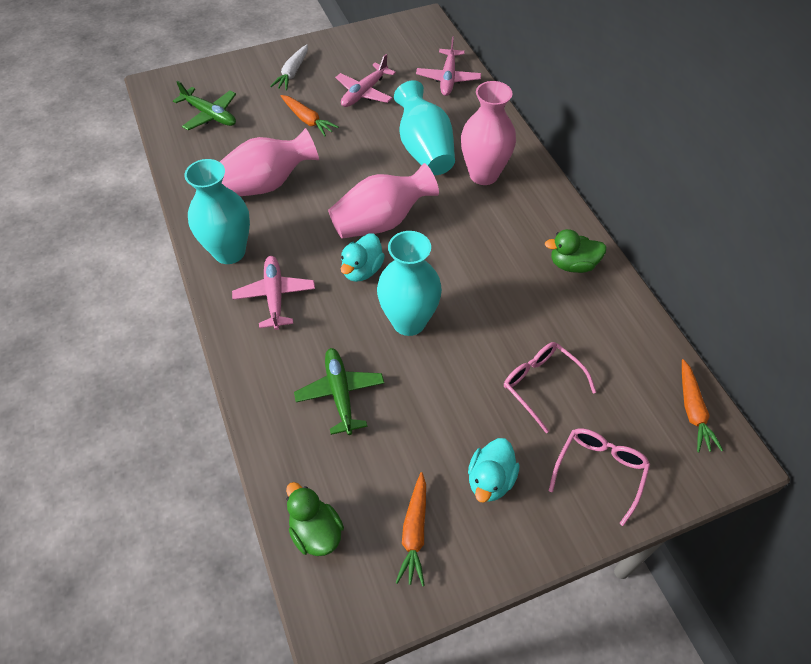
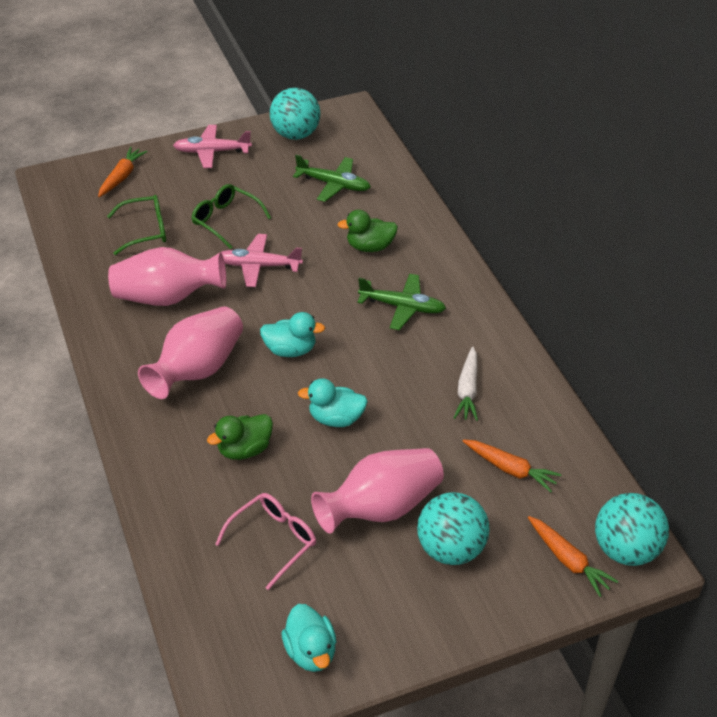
green glasses: 0 -> 2
pink glasses: 2 -> 1
pink plane: 3 -> 2
turquoise ball: 0 -> 3
turquoise duck: 2 -> 3
turquoise vase: 3 -> 0

